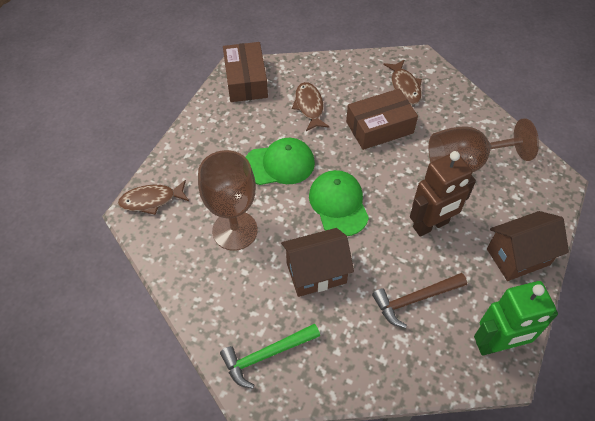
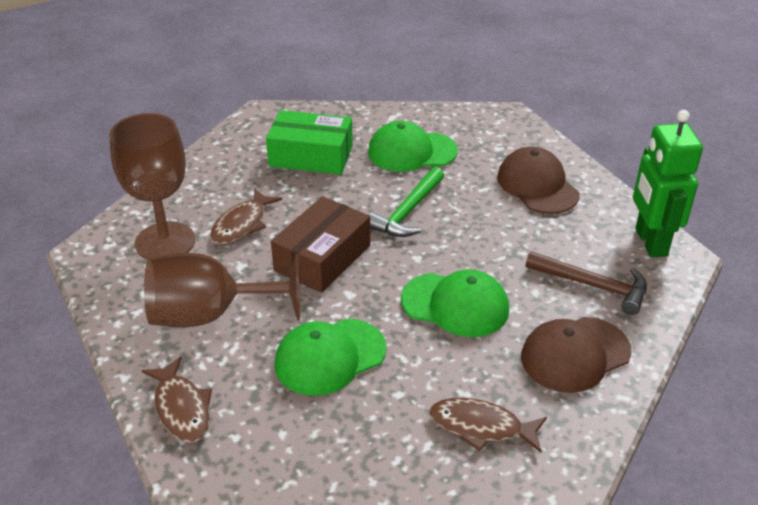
brown box: 2 -> 1
brown cap: 0 -> 2
brown house: 2 -> 0
brown robot: 1 -> 0
green box: 0 -> 1
green cap: 2 -> 3

